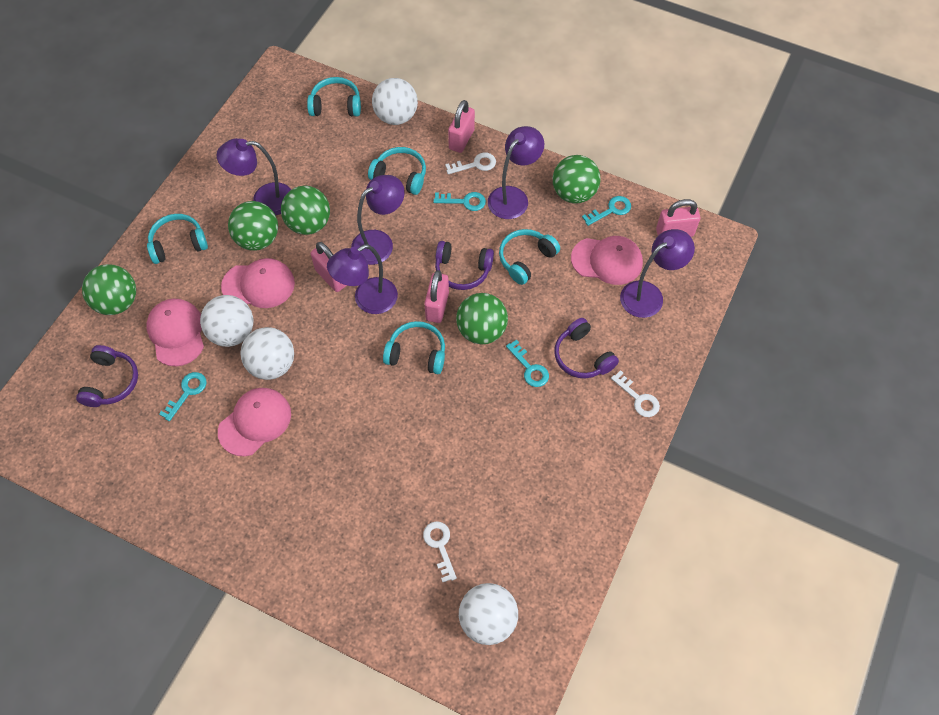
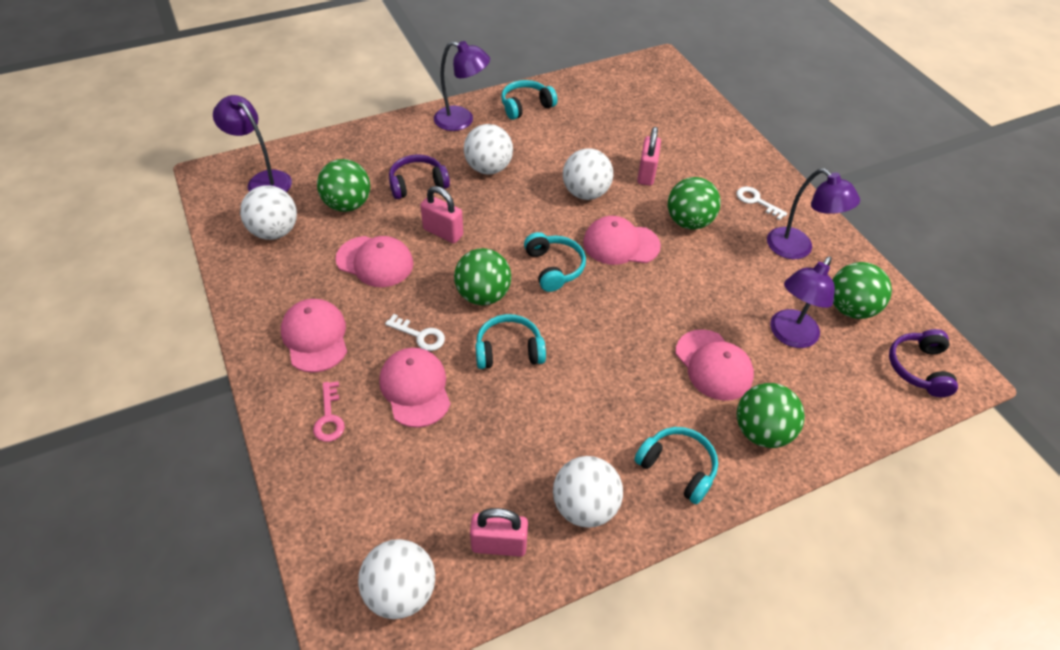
pink cap: 4 -> 5
pink key: 0 -> 1
pink padlock: 4 -> 3
purple headphones: 3 -> 2
purple lamp: 5 -> 4
turquoise headphones: 5 -> 4
turquoise key: 4 -> 0
white ball: 4 -> 5
white key: 3 -> 2

